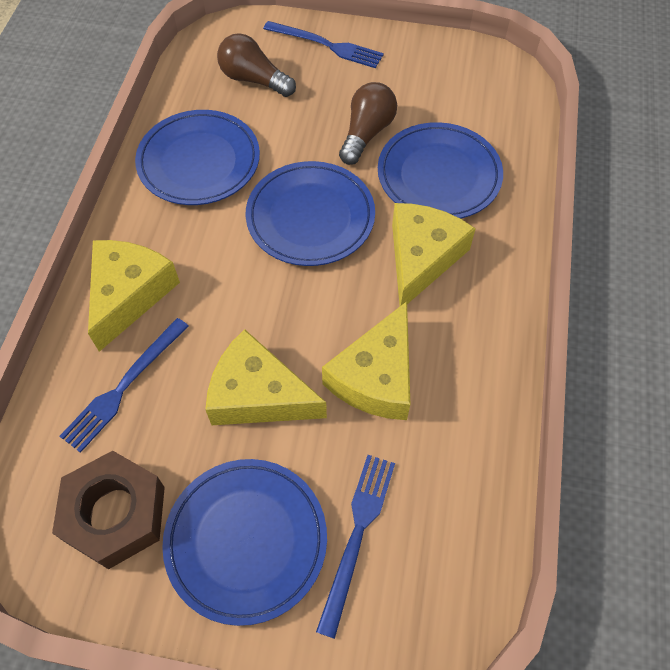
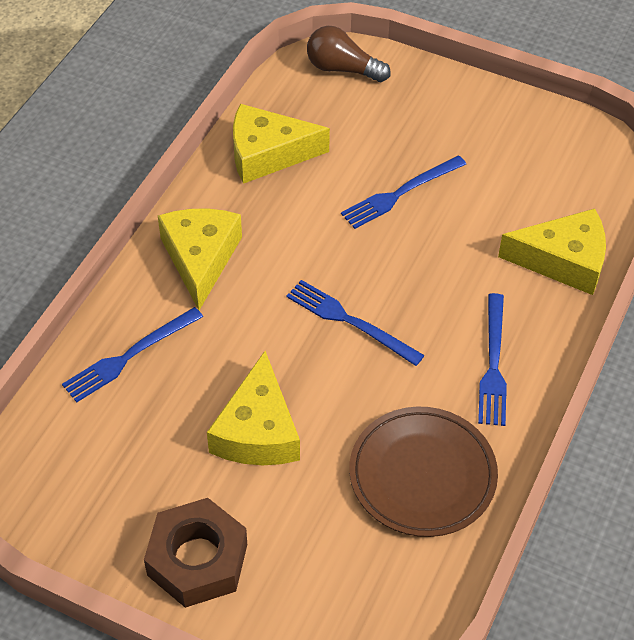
blue fork: 3 -> 4
blue plate: 4 -> 0
brown light bulb: 2 -> 1
brown plate: 0 -> 1

